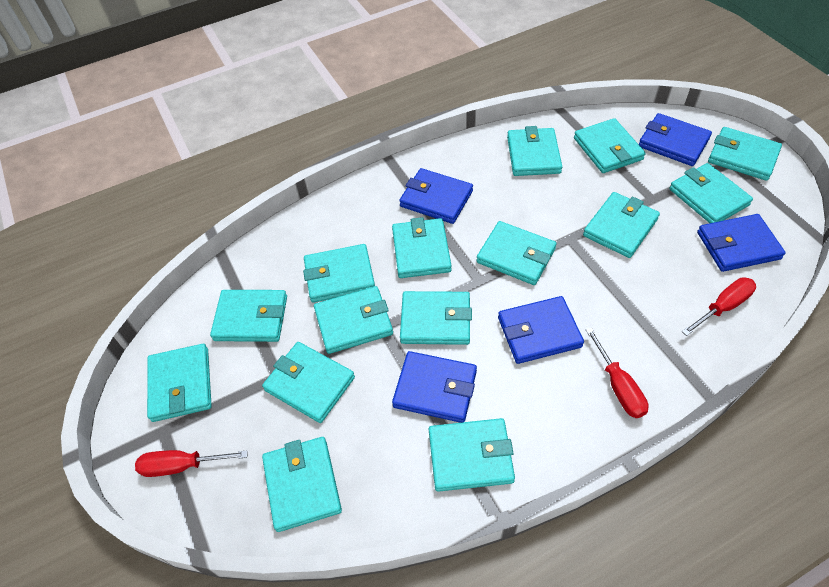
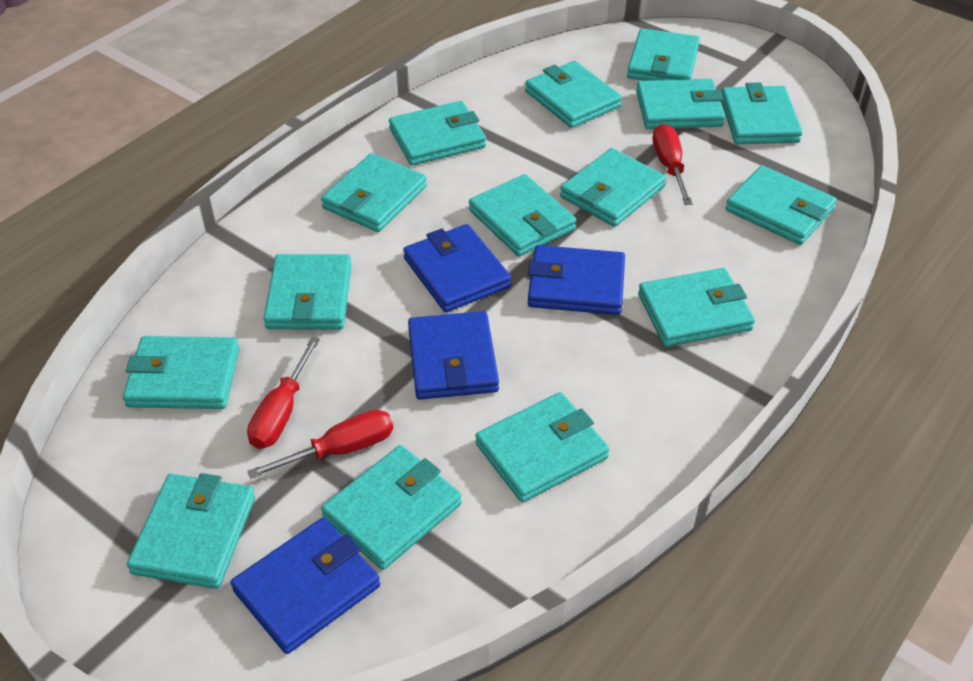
blue wallet: 5 -> 4

